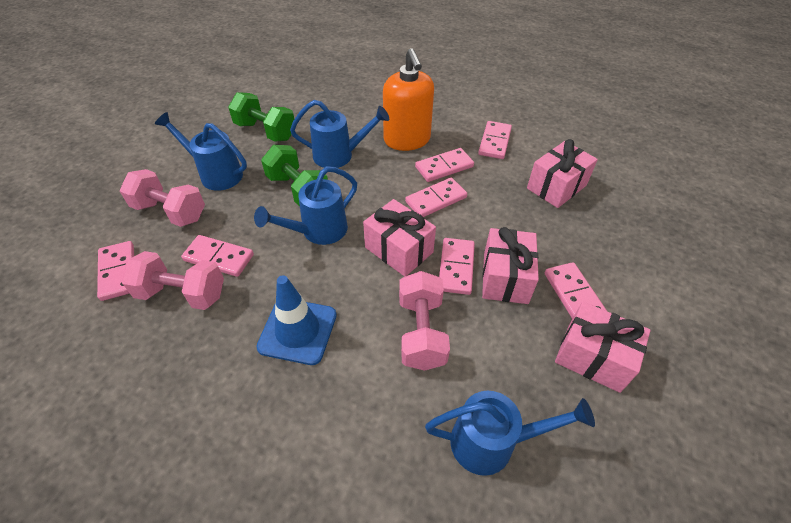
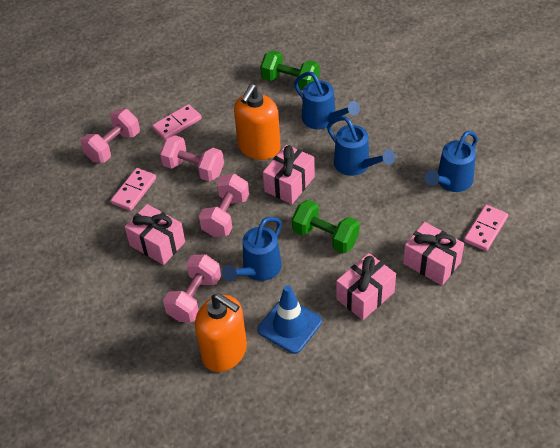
orange soap dispenser: 1 -> 2
pink domino: 7 -> 3
pink dumbbell: 3 -> 4

